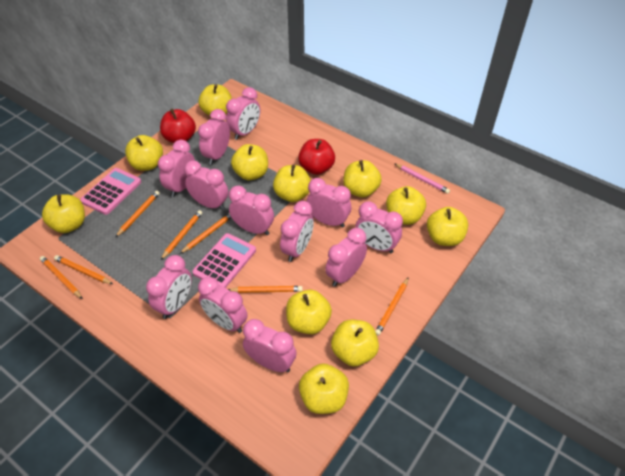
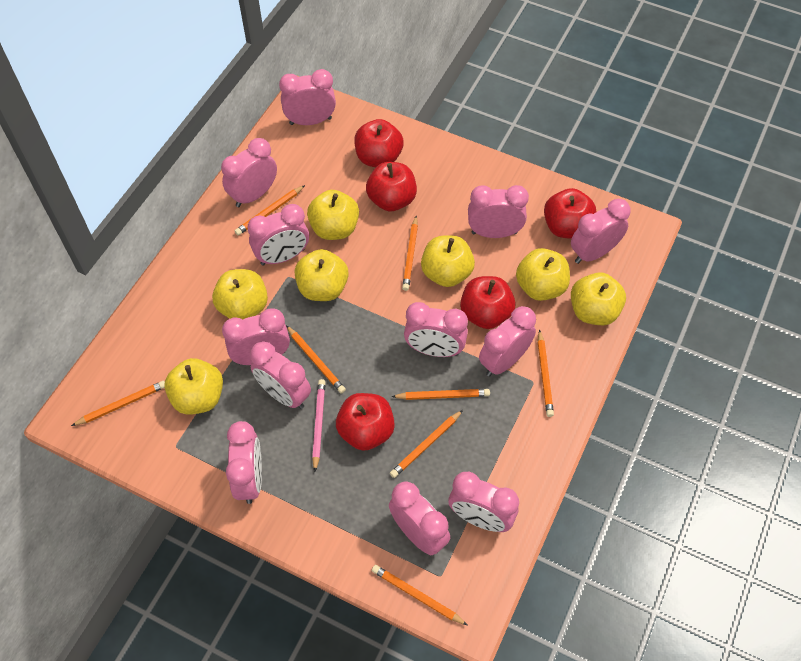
orange pencil: 7 -> 8
pink calculator: 2 -> 0
red apple: 2 -> 5
yellow apple: 11 -> 7

